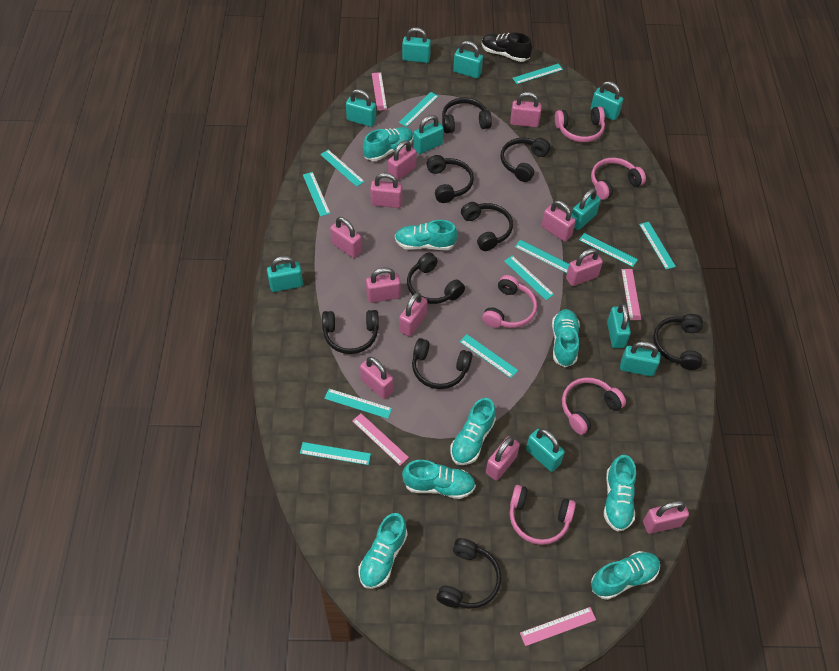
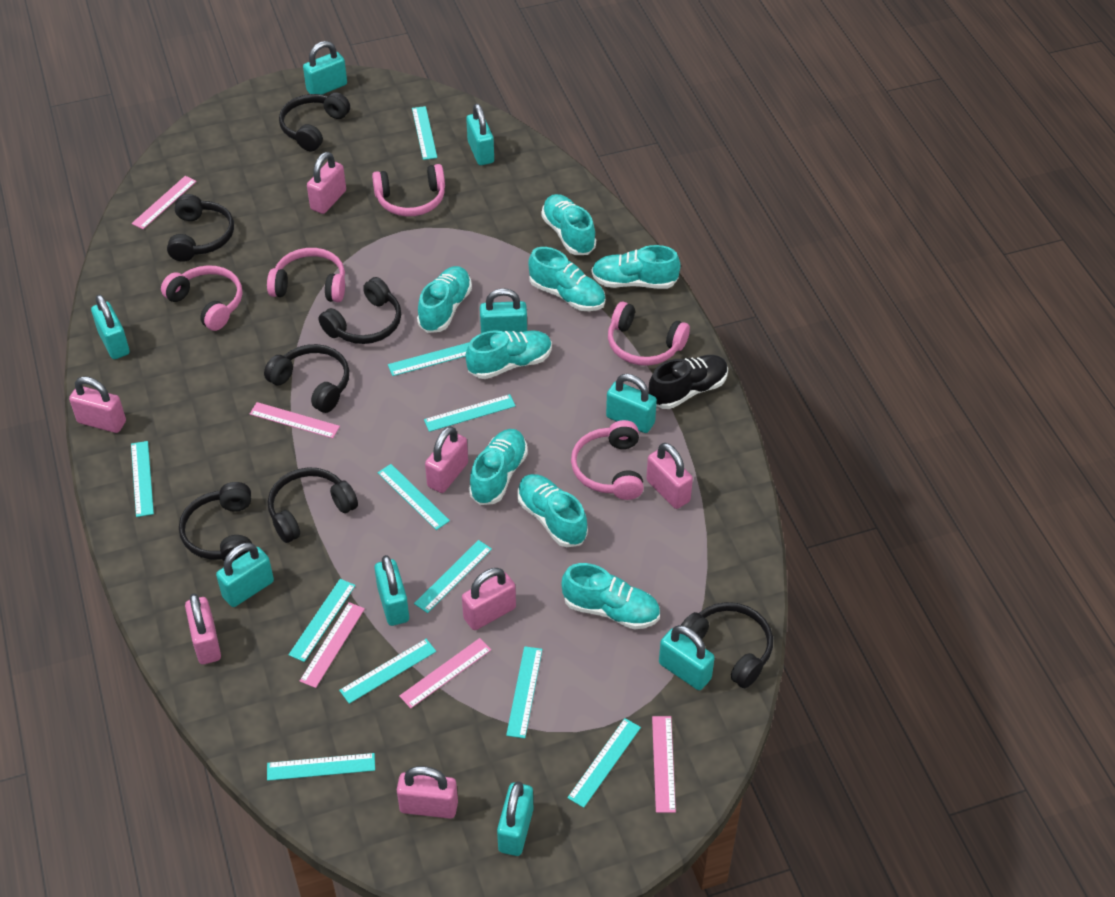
black headphones: 9 -> 7
pink padlock: 11 -> 7
pink ruler: 4 -> 5
turquoise padlock: 10 -> 9

